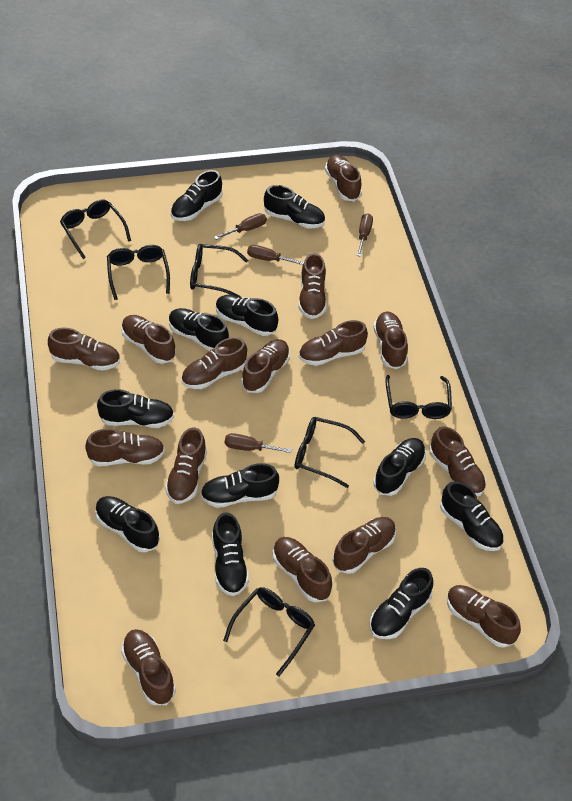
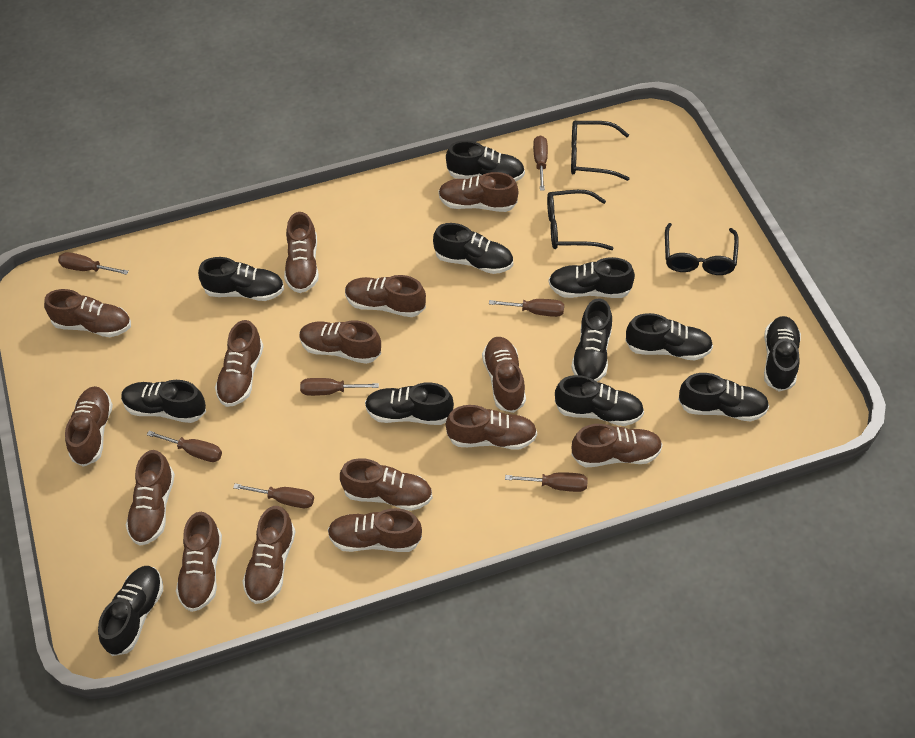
black glasses: 6 -> 3
black shoe: 11 -> 12
brown screwdriver: 4 -> 7

